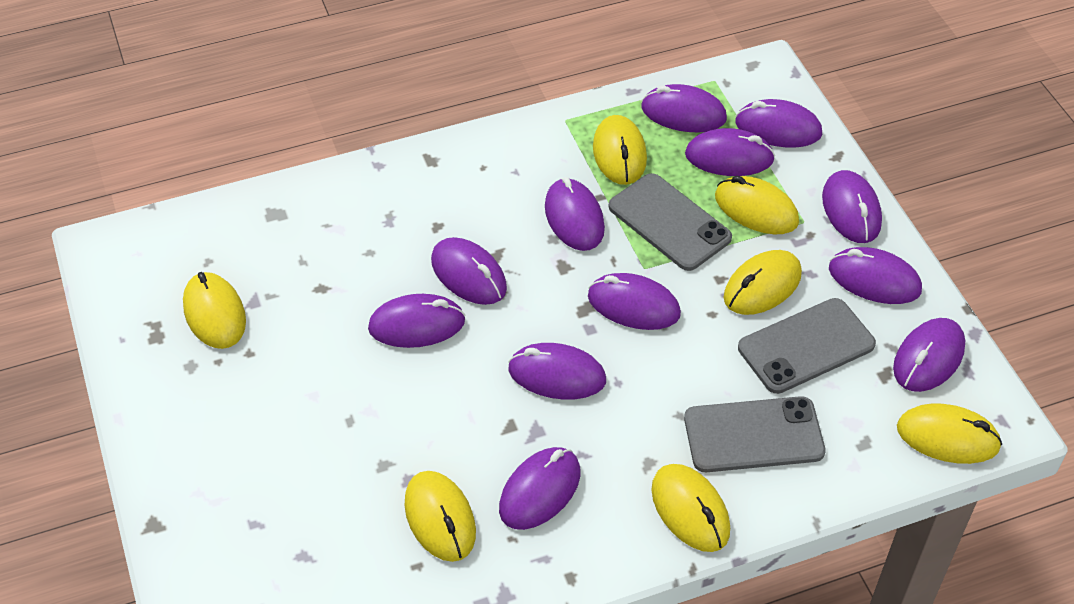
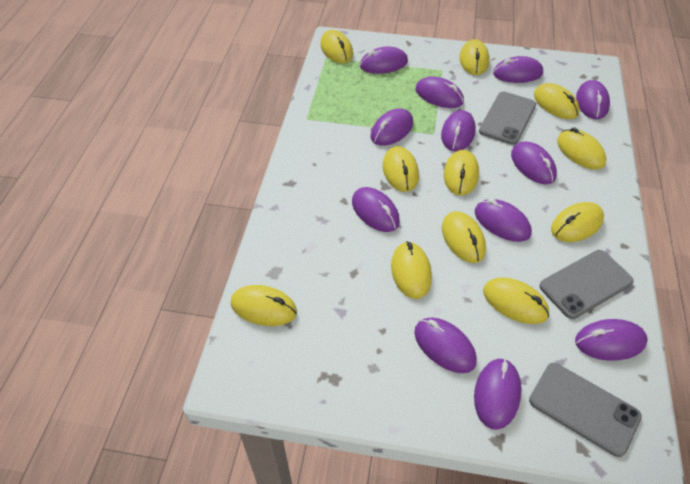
yellow mouse: 7 -> 11

